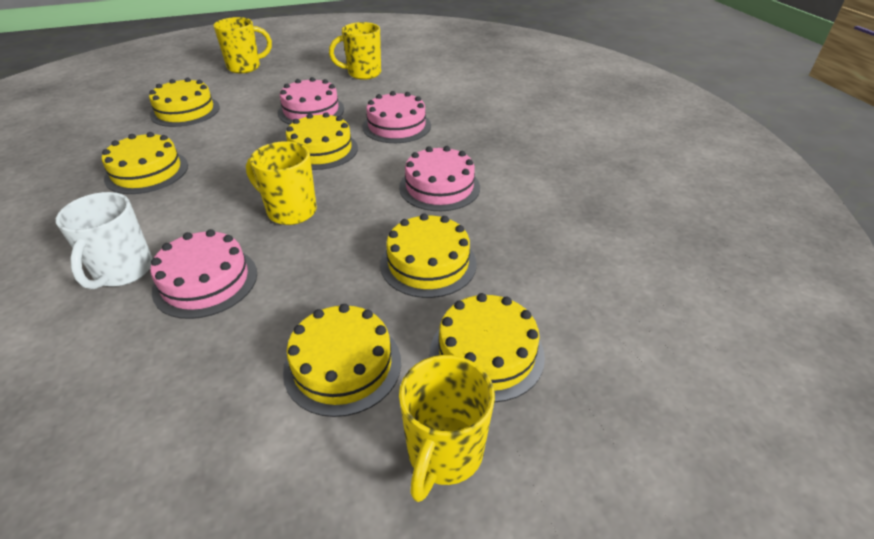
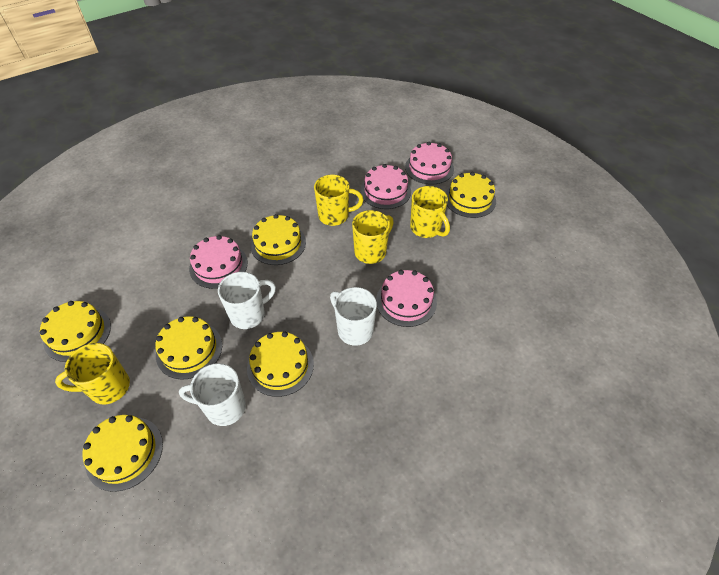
white mug: 1 -> 3

